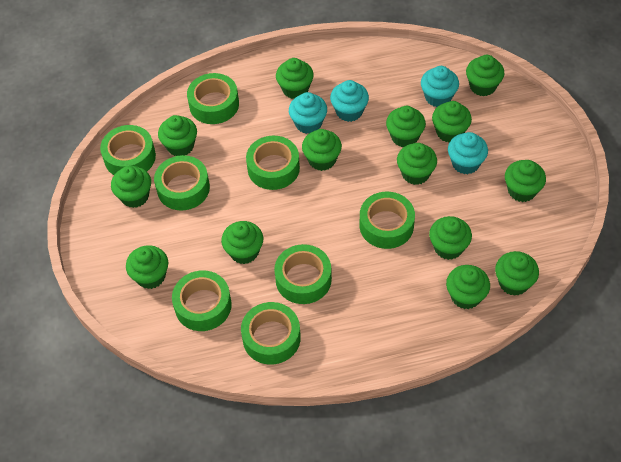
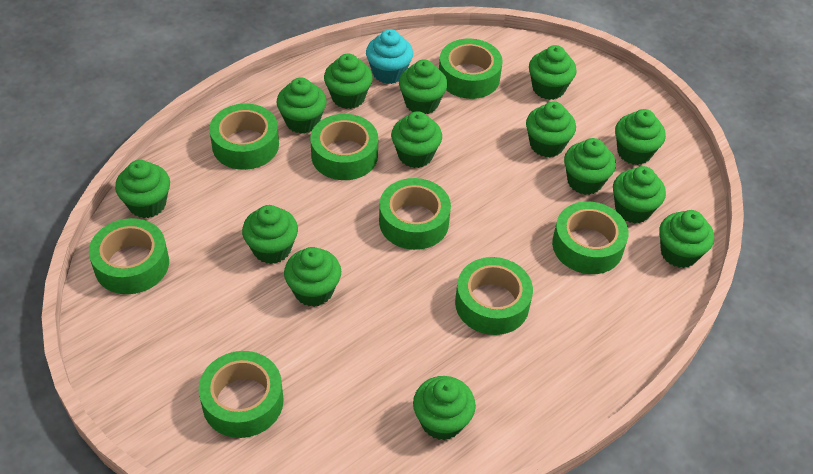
turquoise cupcake: 4 -> 1

